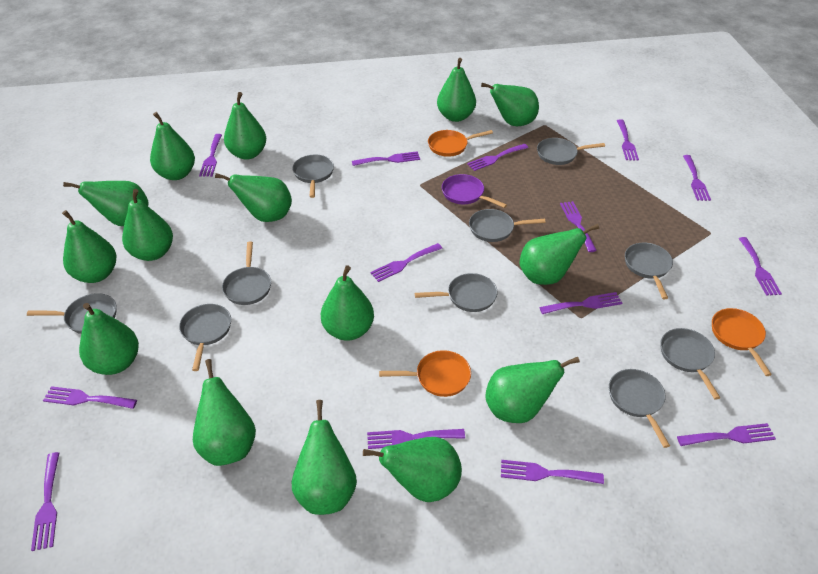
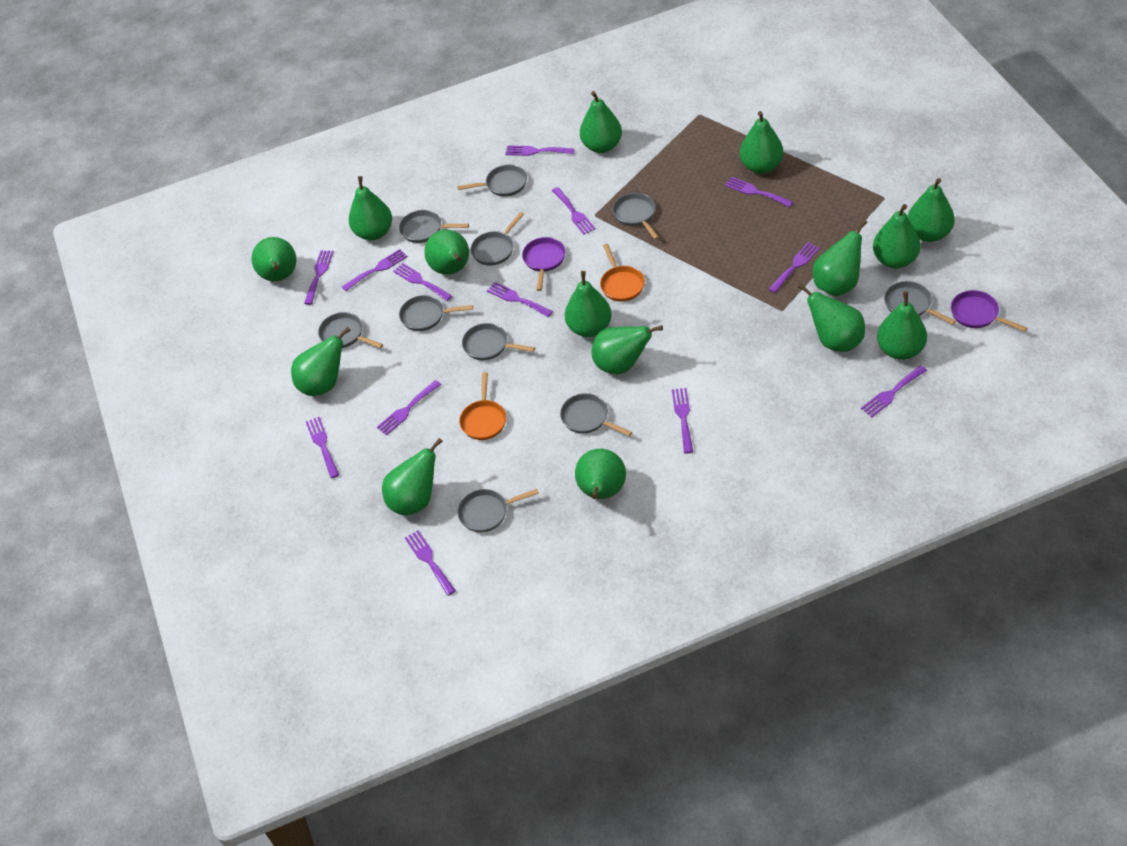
orange pan: 3 -> 2
purple fork: 14 -> 13
purple pan: 1 -> 2

